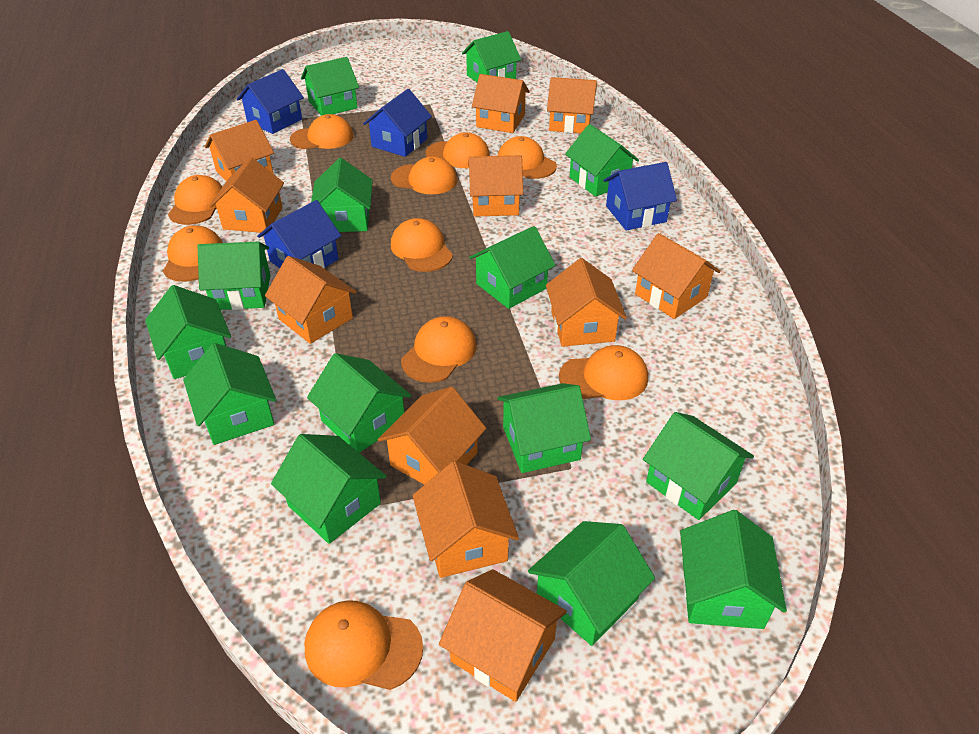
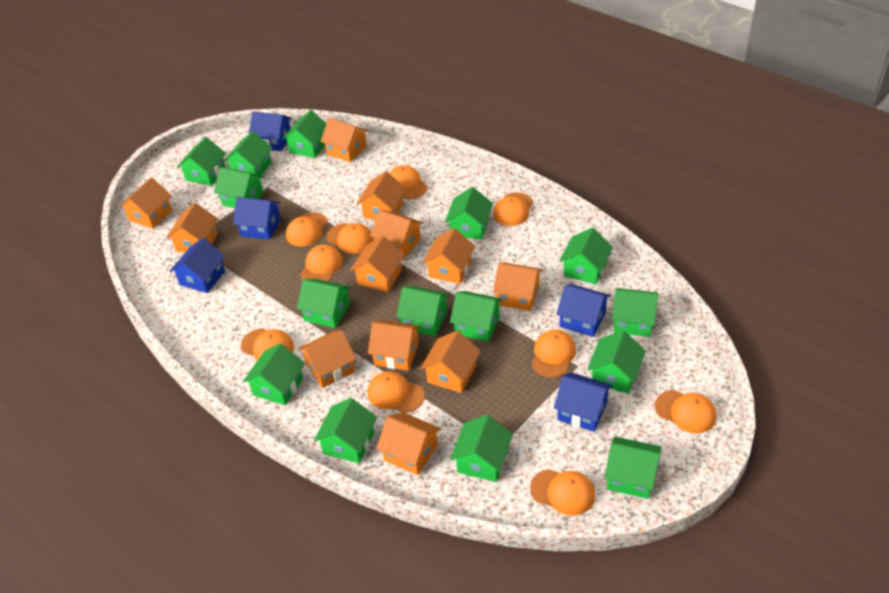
blue house: 4 -> 5
green house: 14 -> 15
orange house: 11 -> 12

